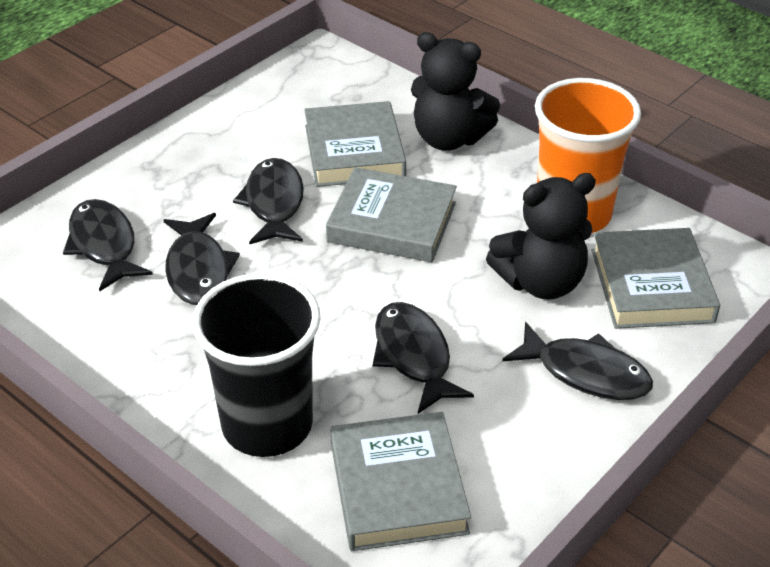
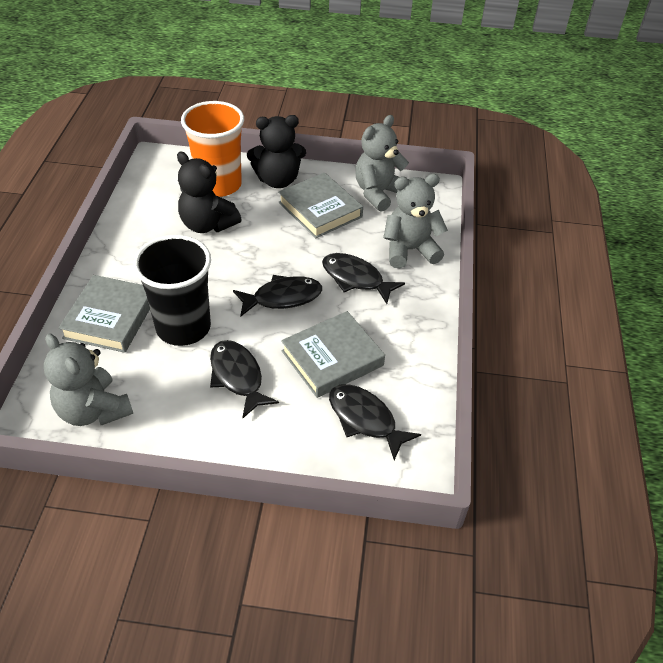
black fish: 5 -> 4
grey book: 4 -> 3
grey teddy bear: 0 -> 3

